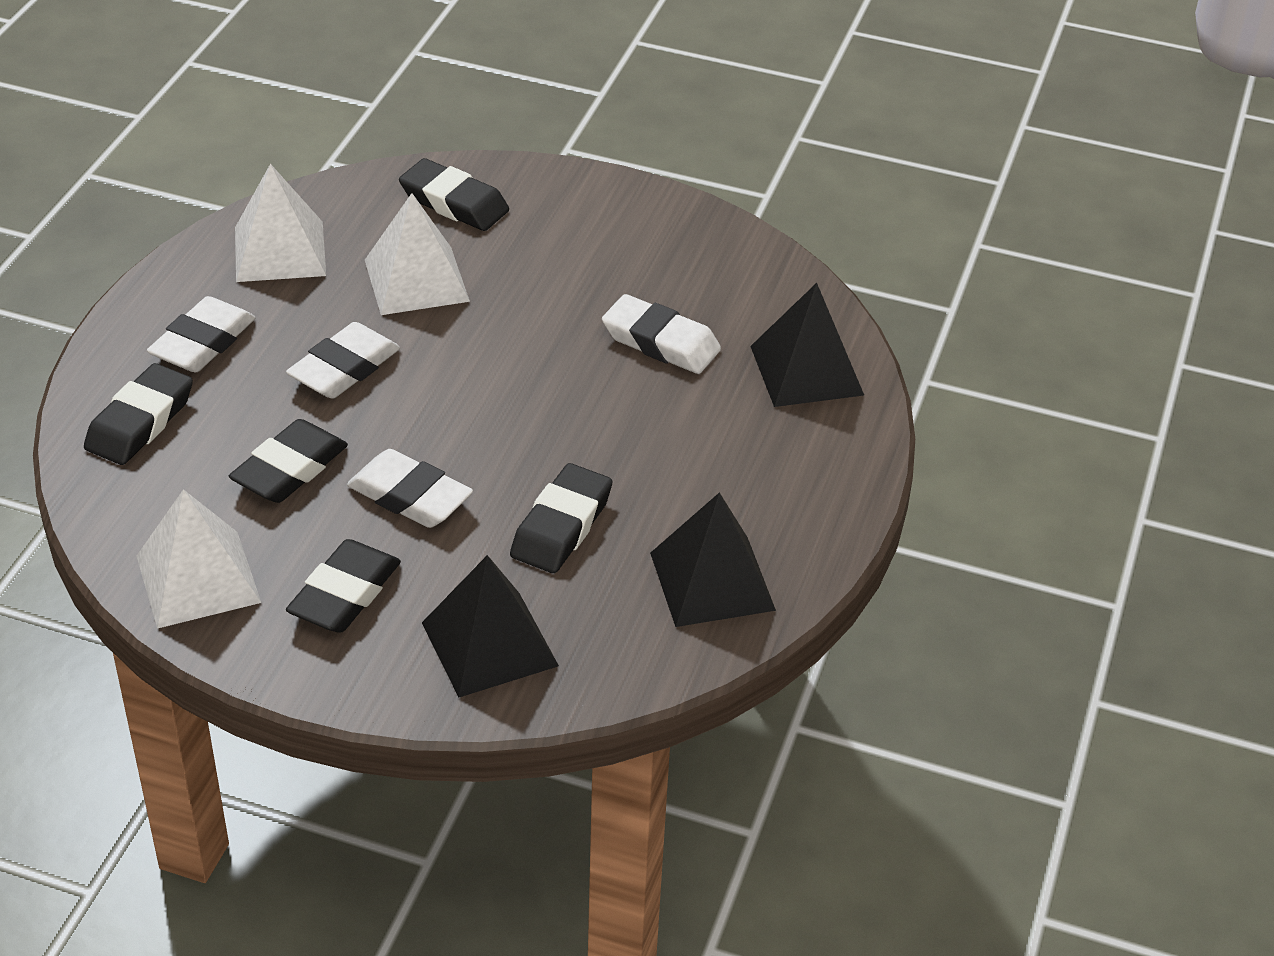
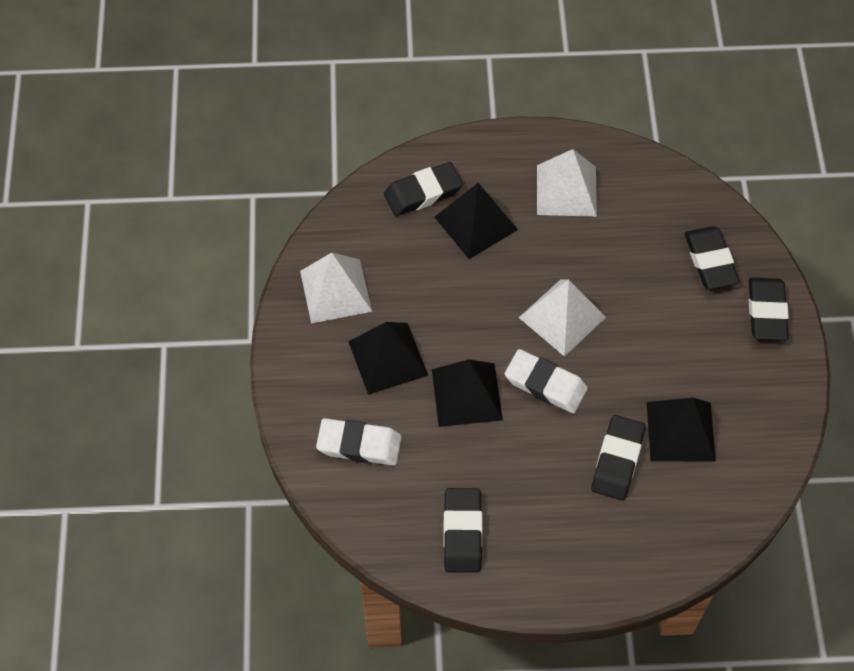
black pyramid: 3 -> 4
white eraser: 4 -> 2

